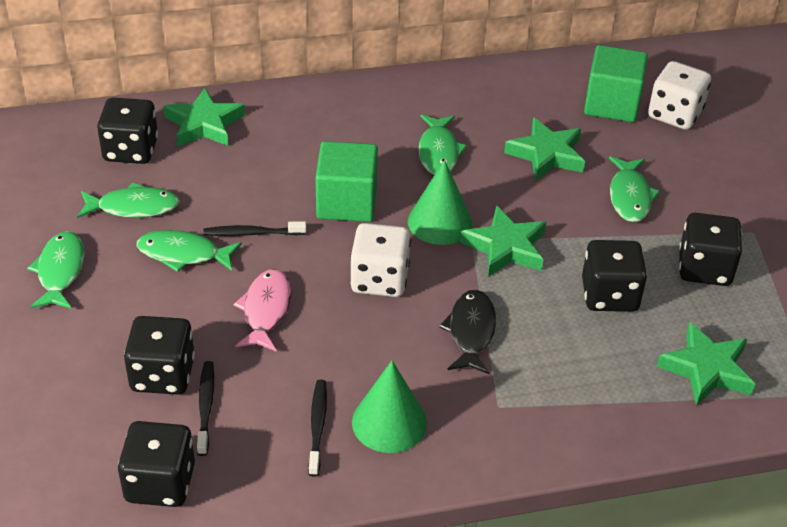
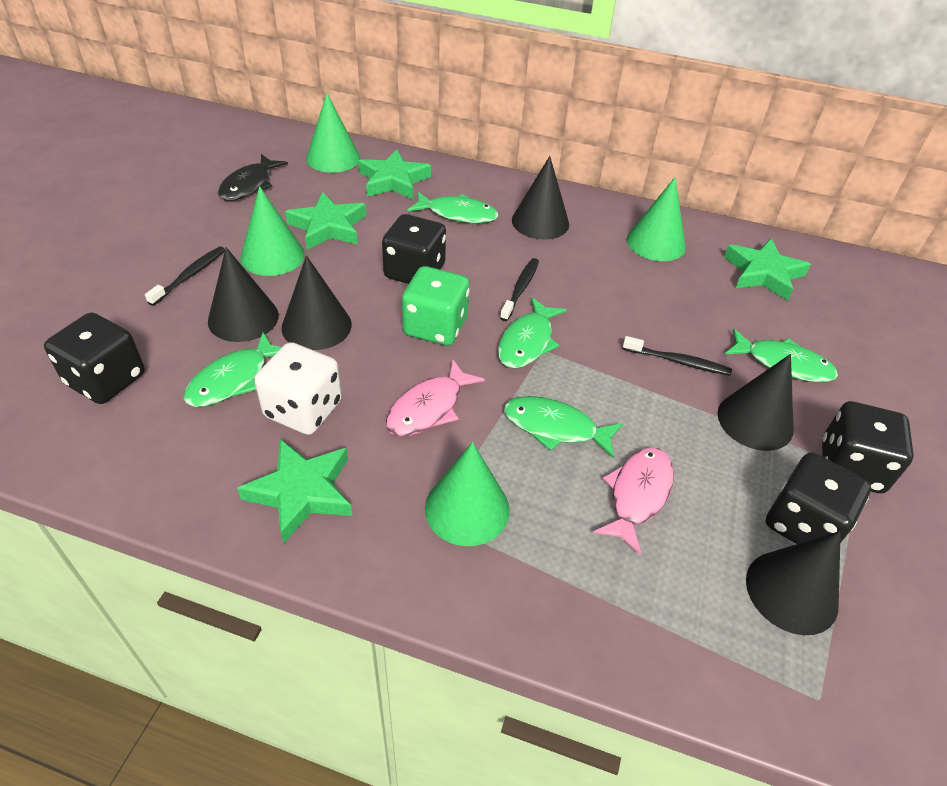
black cone: 0 -> 5
black dice: 5 -> 4
green cone: 2 -> 4
green cube: 2 -> 0
green dice: 0 -> 1
pink fish: 1 -> 2
white dice: 2 -> 1

